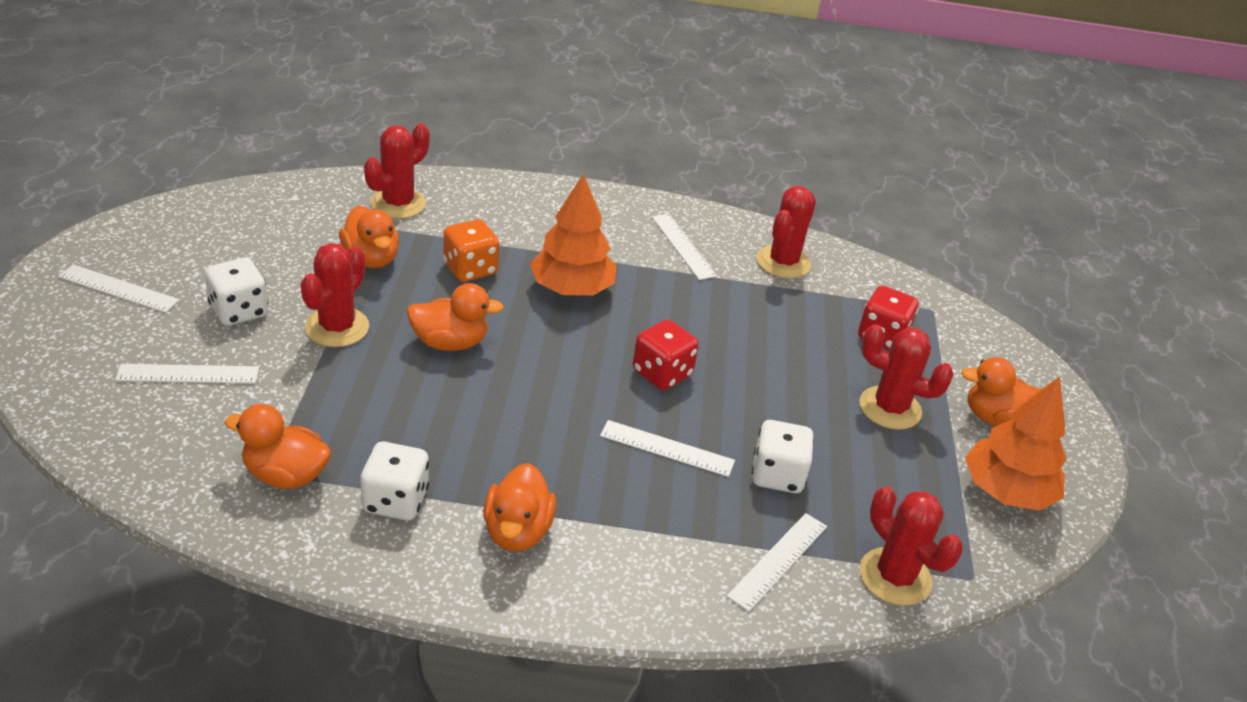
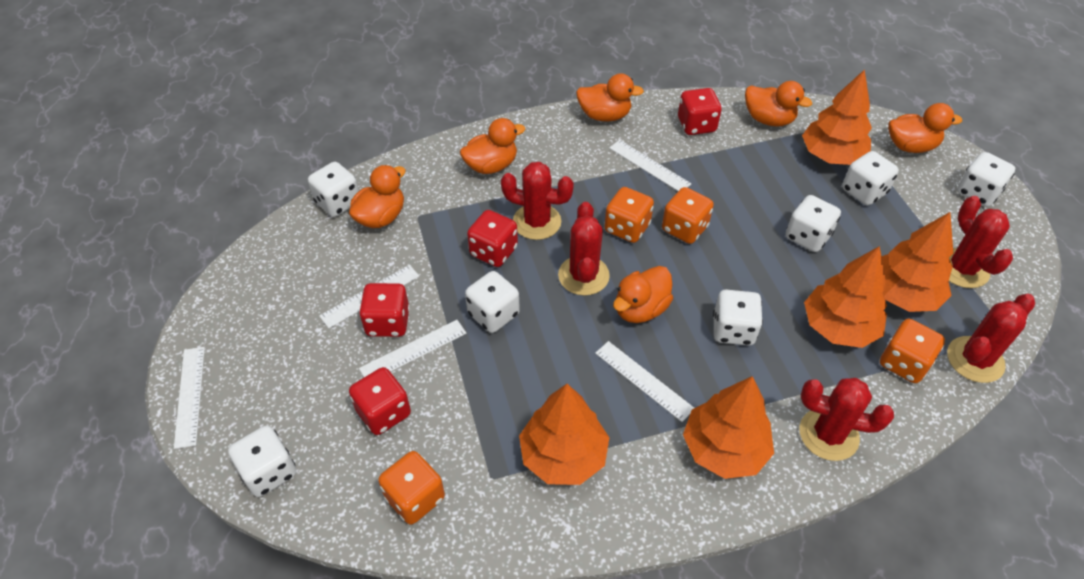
orange dice: 1 -> 4
orange duck: 5 -> 6
orange tree: 2 -> 5
red dice: 2 -> 4
white dice: 3 -> 7

